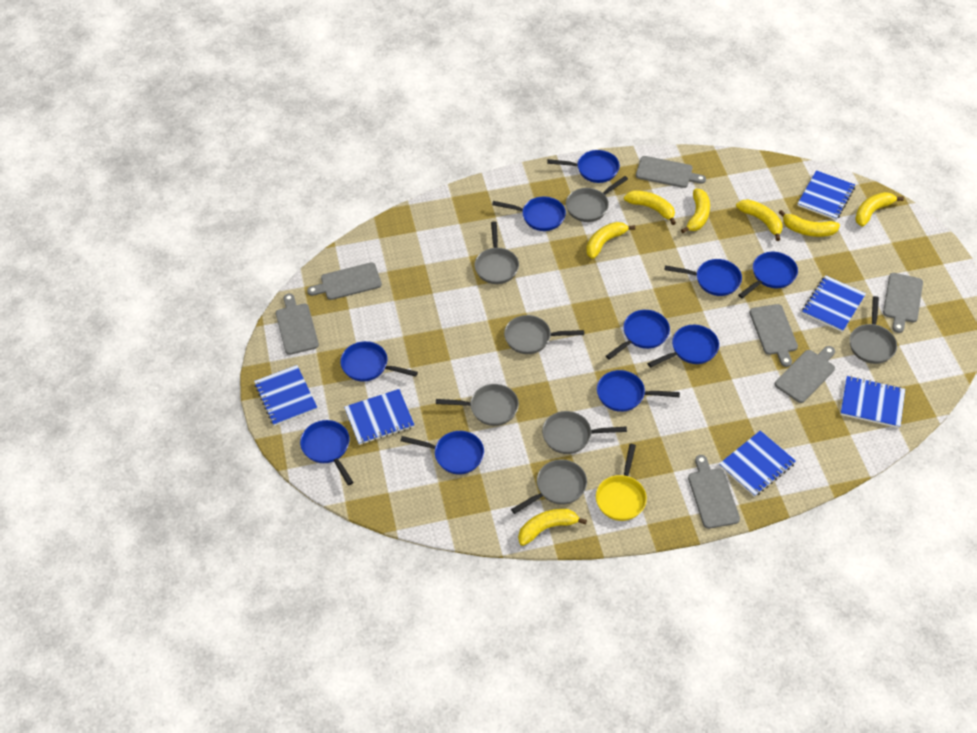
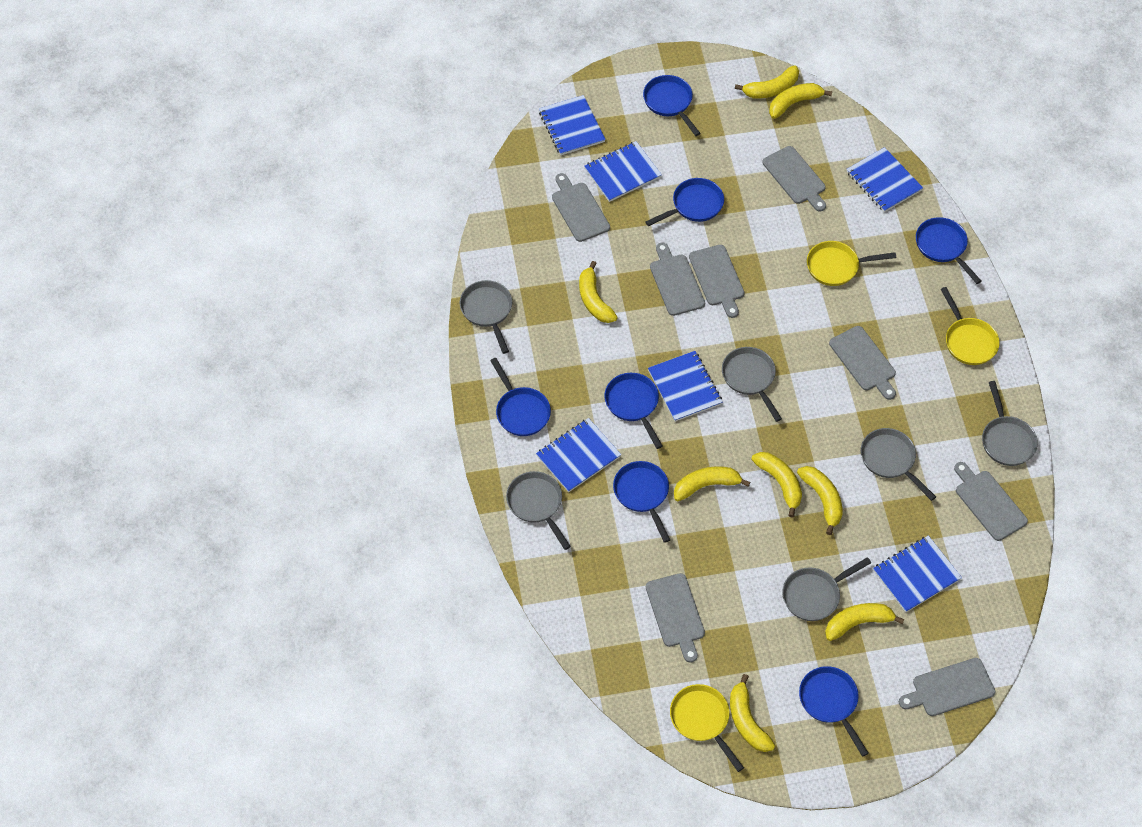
blue pan: 10 -> 7
grey cutting board: 7 -> 8
grey pan: 7 -> 6
yellow banana: 7 -> 8
yellow pan: 1 -> 3

